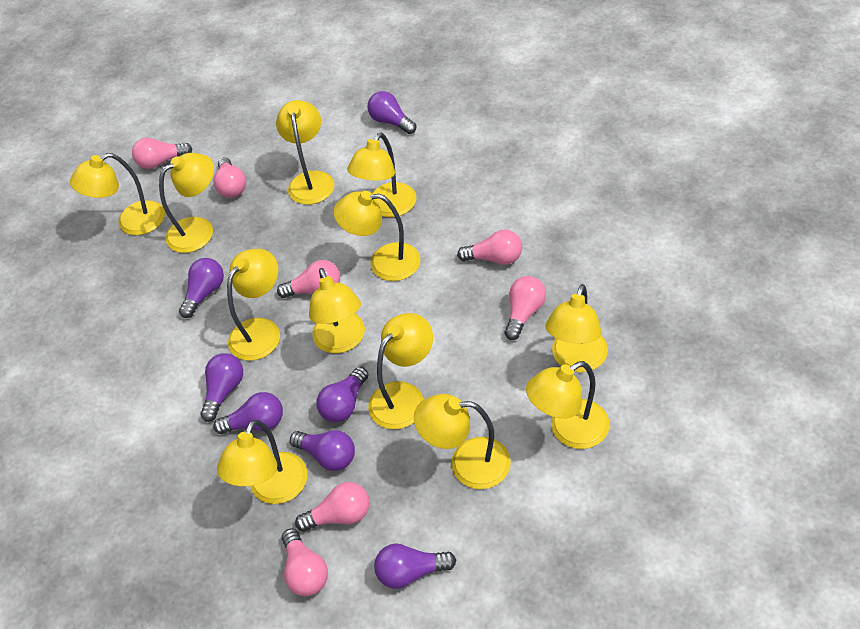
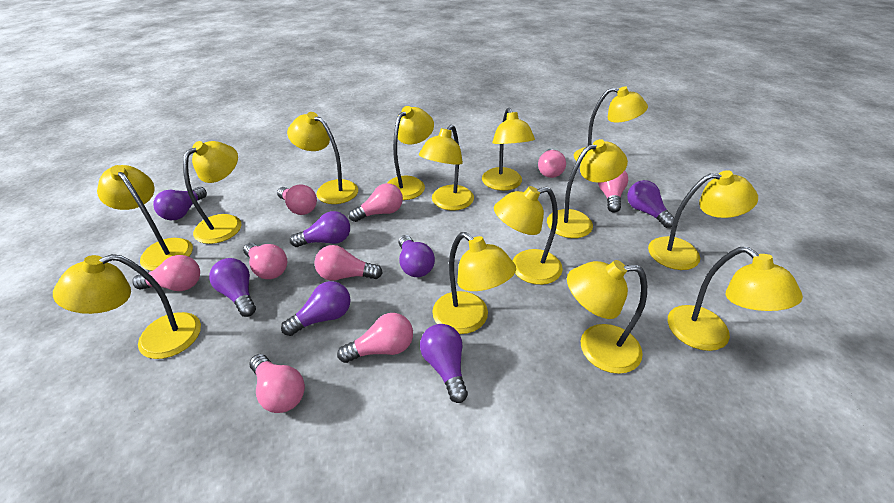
pink light bulb: 7 -> 9
yellow lamp: 12 -> 14

